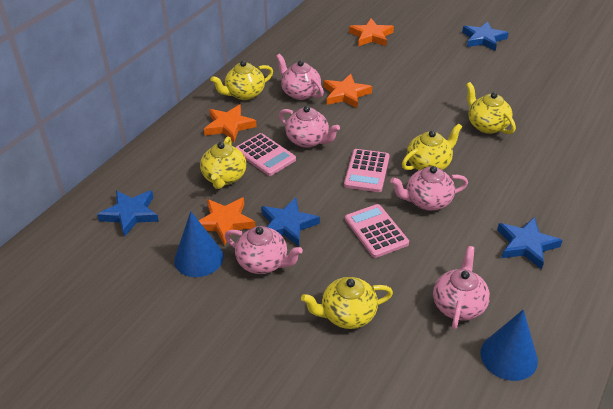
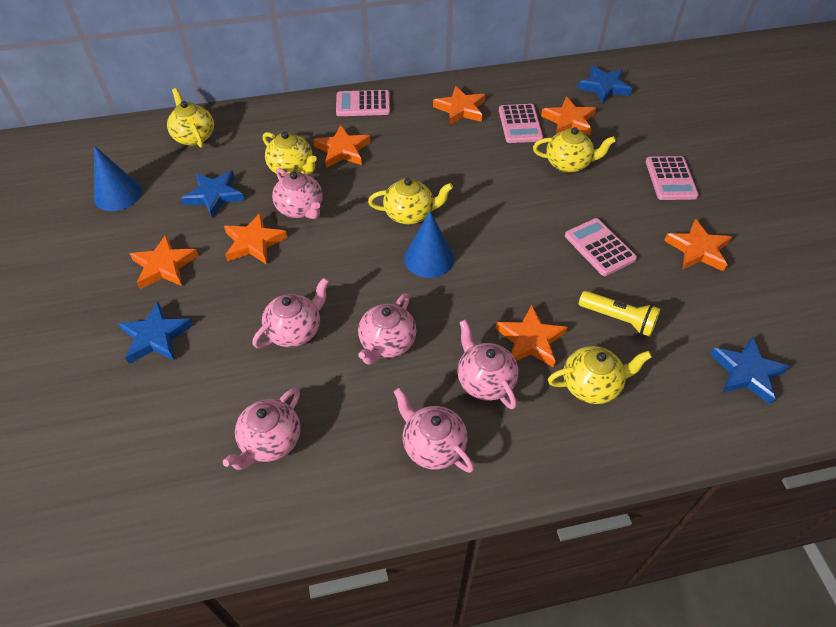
orange star: 4 -> 7
pink calculator: 3 -> 4
pink teapot: 5 -> 6
yellow flashlight: 0 -> 1

